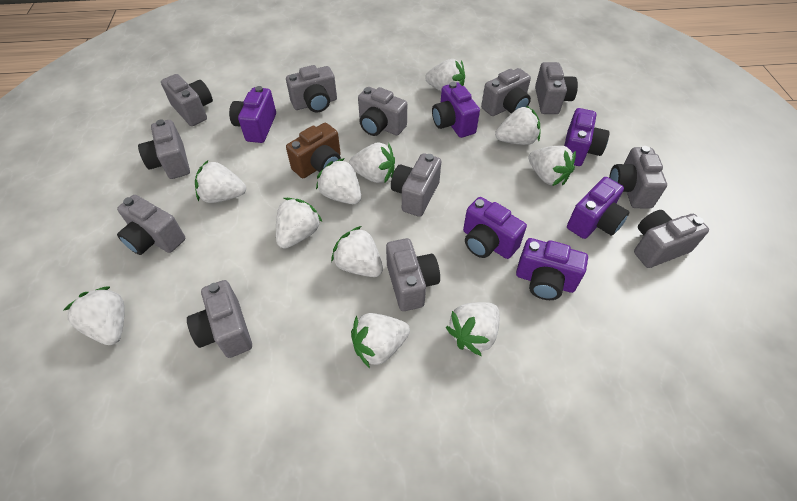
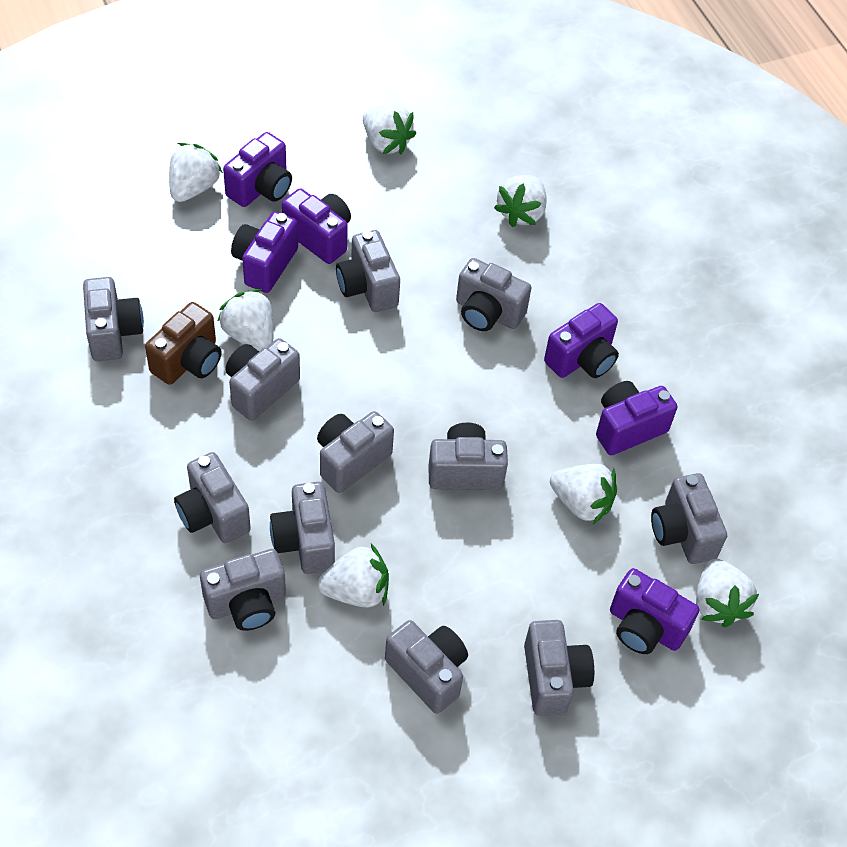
white strawberry: 11 -> 7

